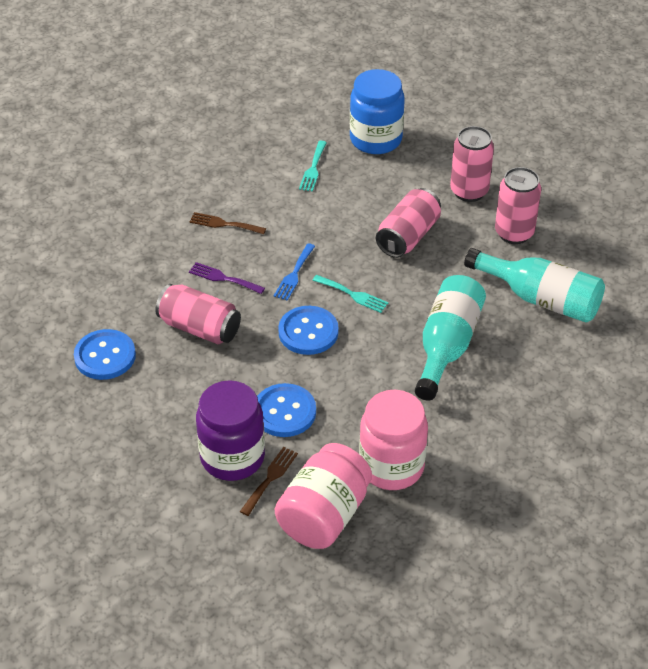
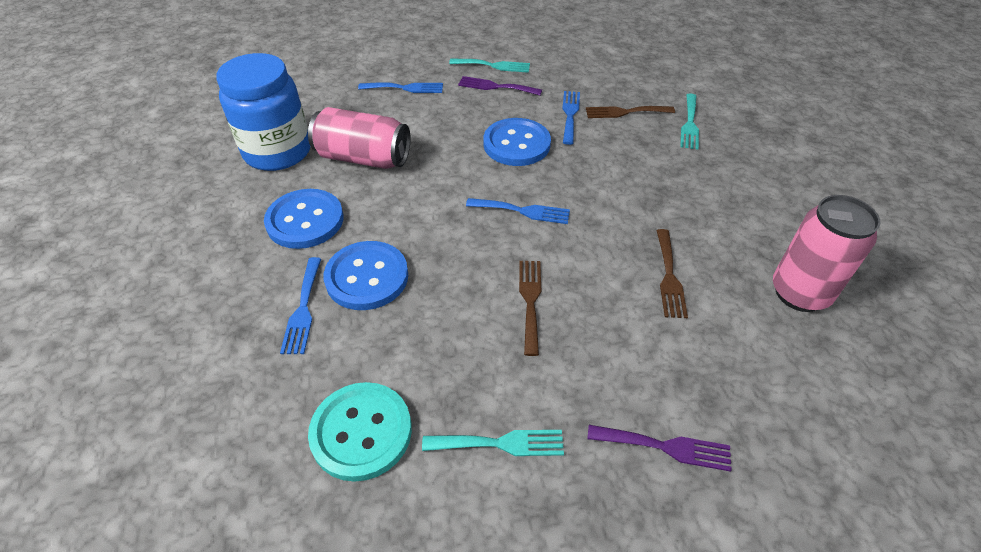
blue fork: 1 -> 4
brown fork: 2 -> 3
pink can: 4 -> 2
pink jar: 2 -> 0
purple fork: 1 -> 2
purple jar: 1 -> 0
turquoise bottle: 2 -> 0
turquoise button: 0 -> 1
turquoise fork: 2 -> 3

